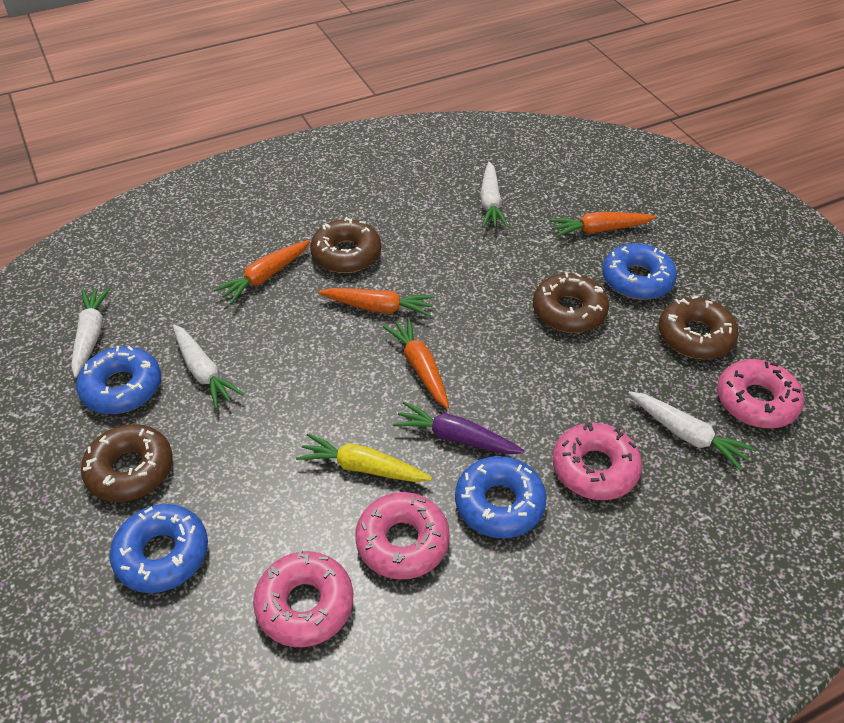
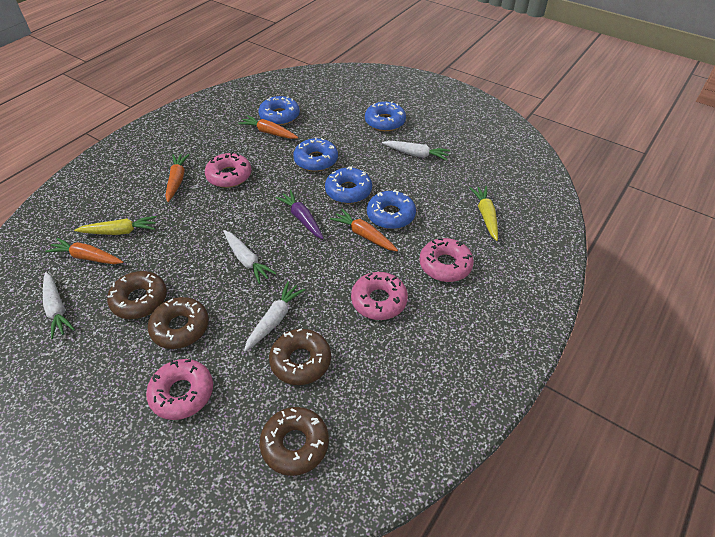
blue donut: 4 -> 5
yellow carrot: 1 -> 2

